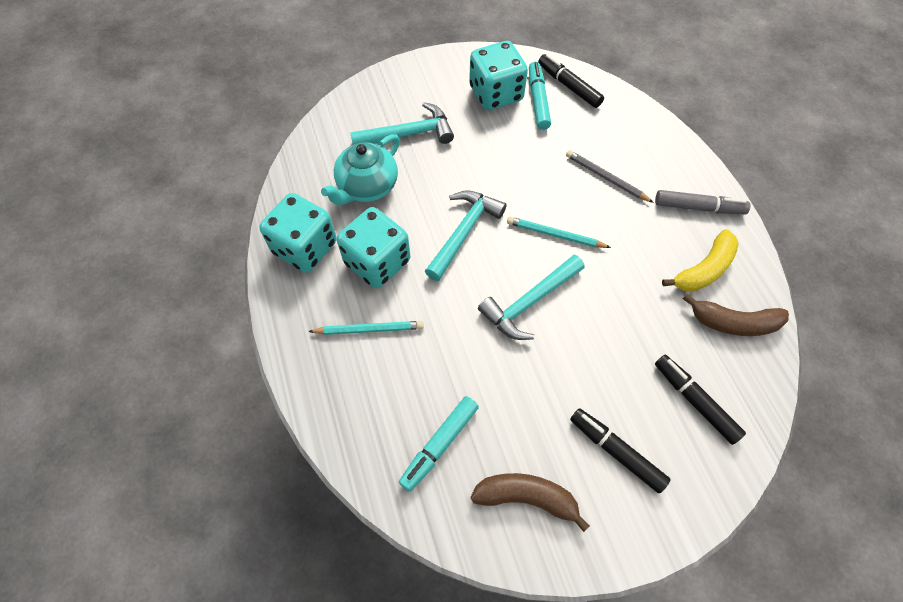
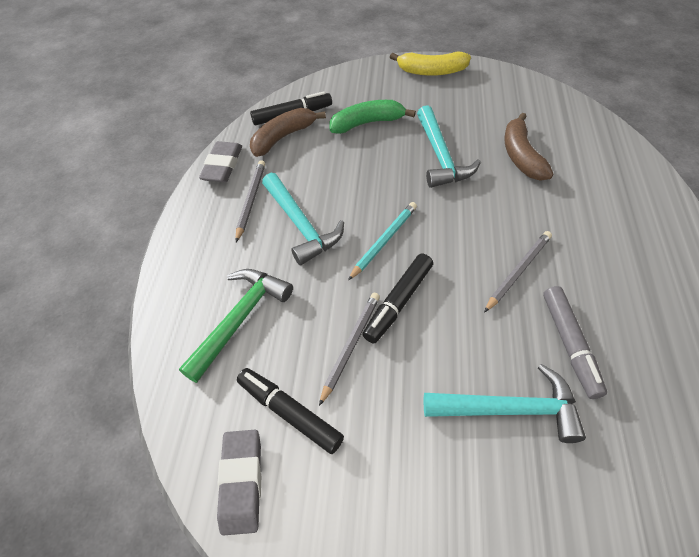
green banana: 0 -> 1
green hammer: 0 -> 1
grey eraser: 0 -> 2
grey pencil: 1 -> 3
turquoise dice: 3 -> 0
turquoise marker: 2 -> 0
turquoise pencil: 2 -> 1
turquoise teapot: 1 -> 0

